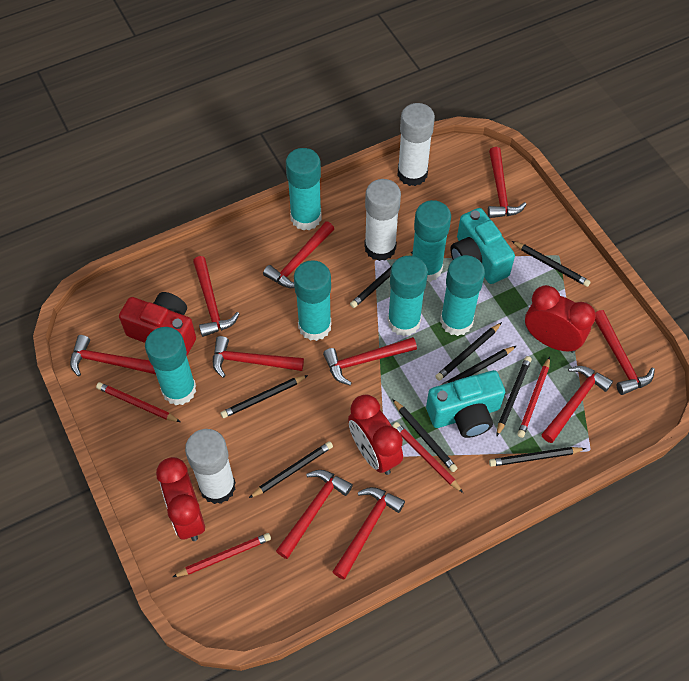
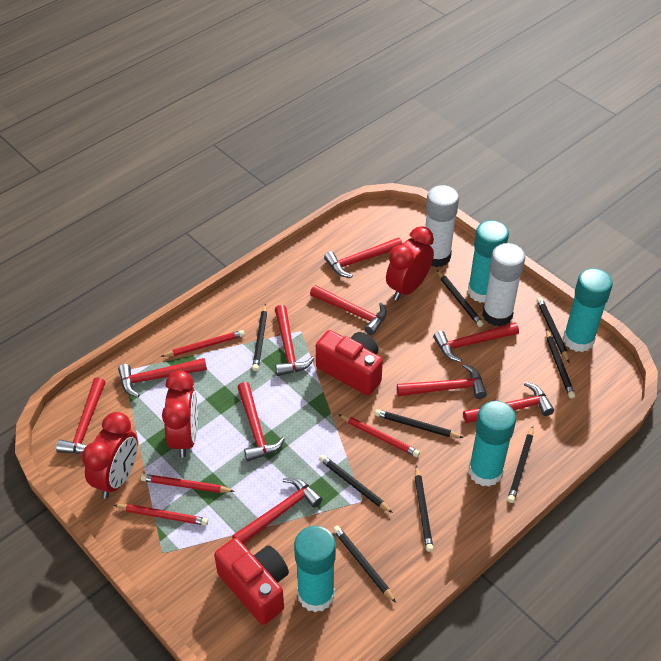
red camera: 1 -> 2
turquoise camera: 2 -> 0
turquoise glue stick: 6 -> 4
white glue stick: 3 -> 2

